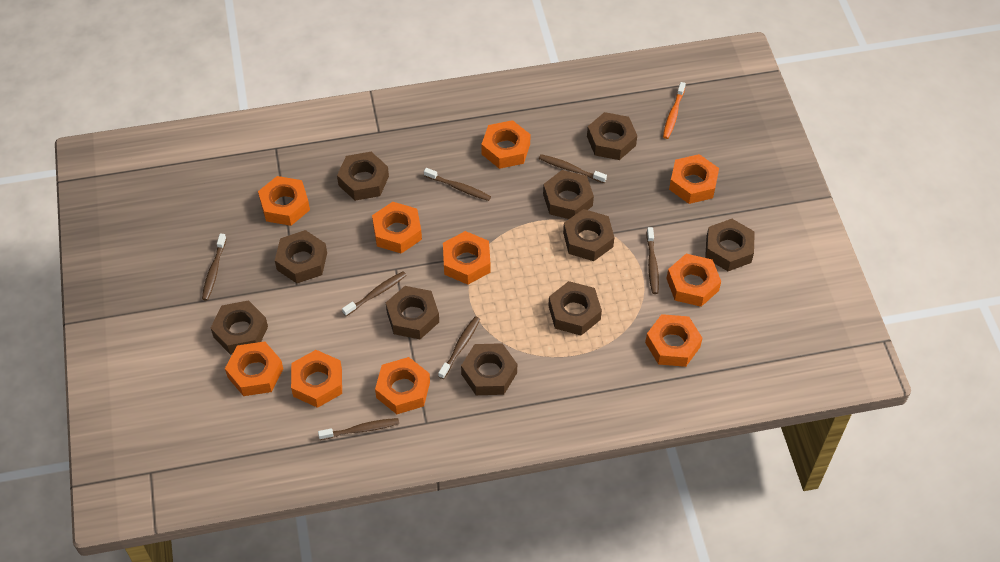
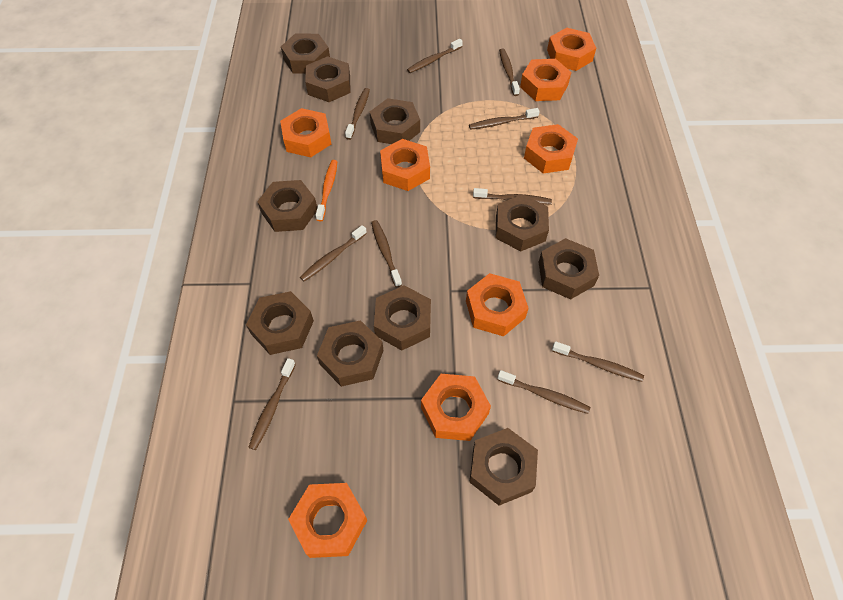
brown toothbrush: 7 -> 10
orange nut: 10 -> 8

